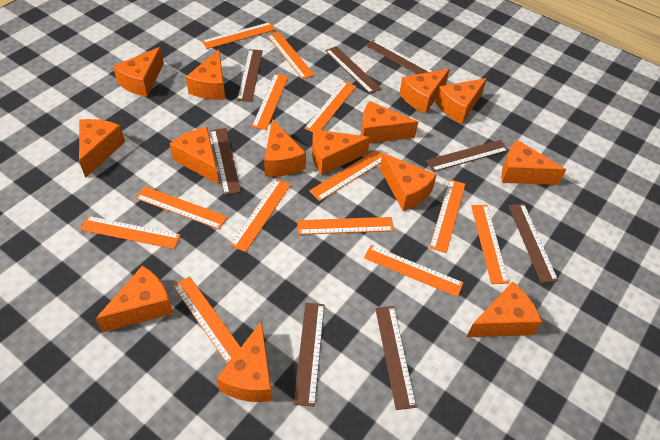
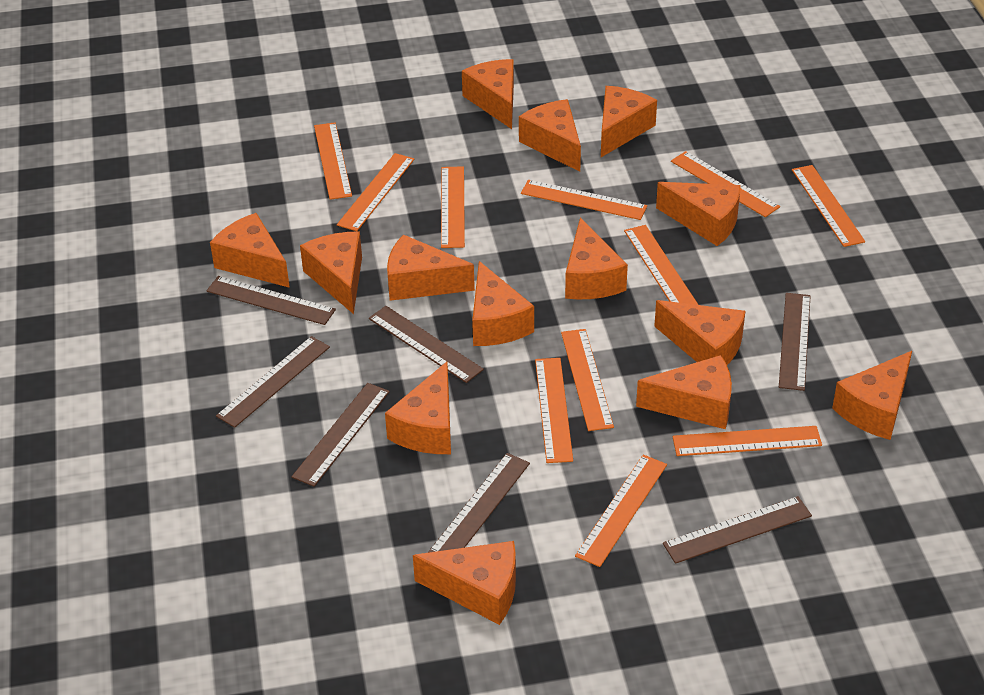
brown ruler: 8 -> 7
orange ruler: 13 -> 11

